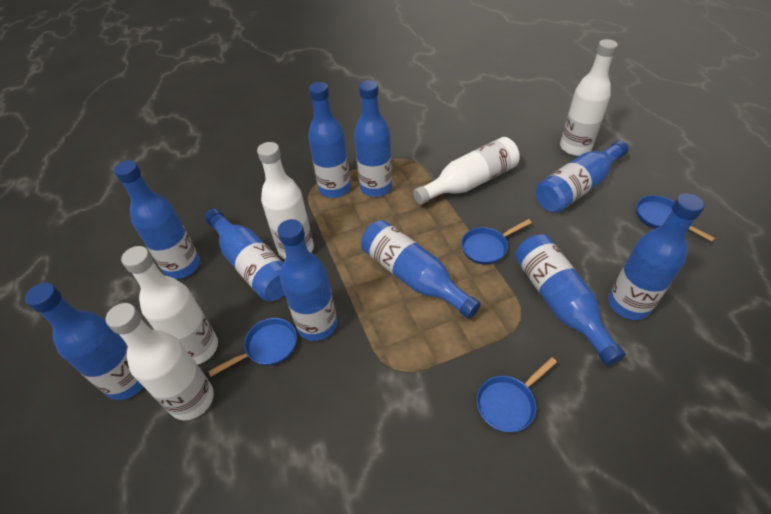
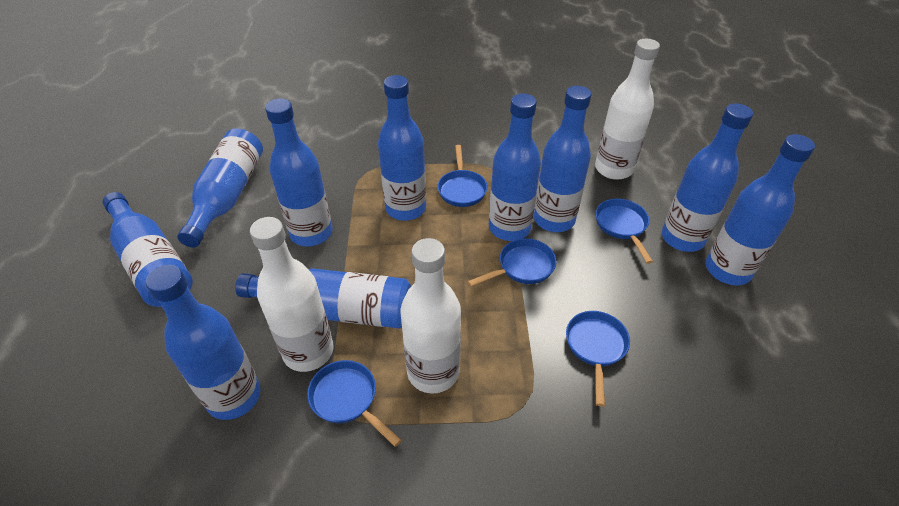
blue pan: 4 -> 5
white bottle: 5 -> 3

